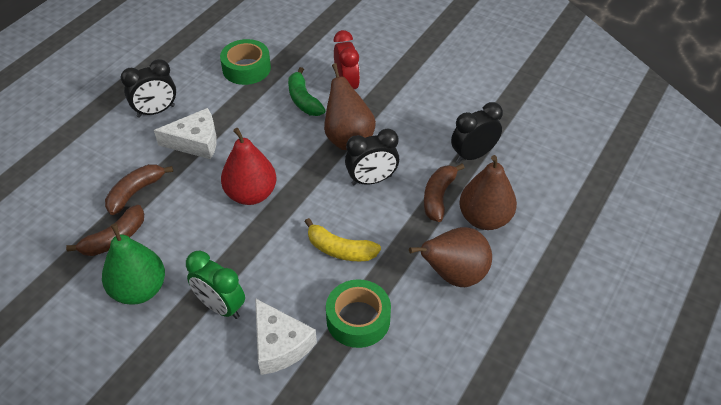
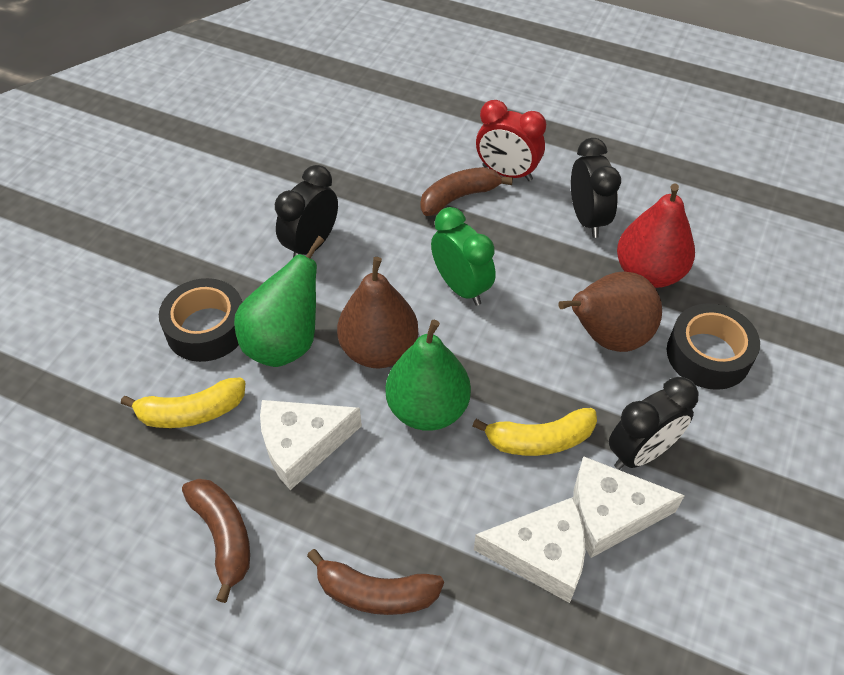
black tape: 0 -> 2
brown pear: 3 -> 2
green banana: 1 -> 0
green pear: 1 -> 2
green tape: 2 -> 0
white cheese: 2 -> 3
yellow banana: 1 -> 2

